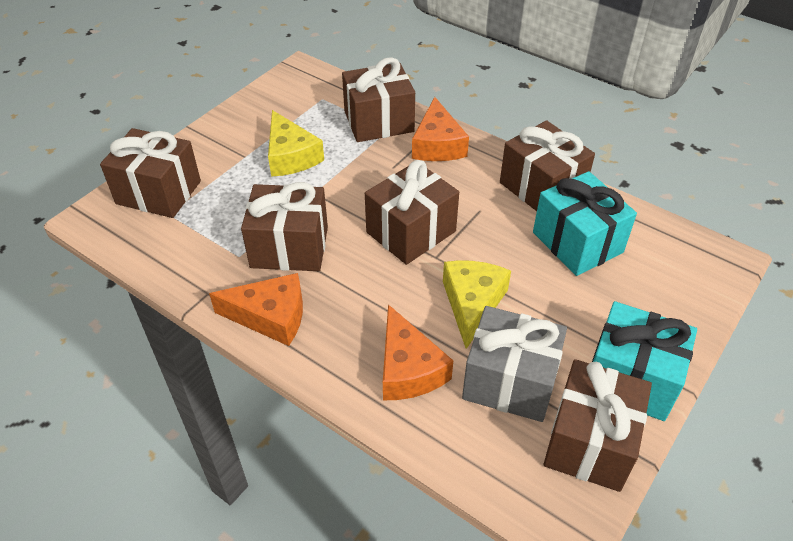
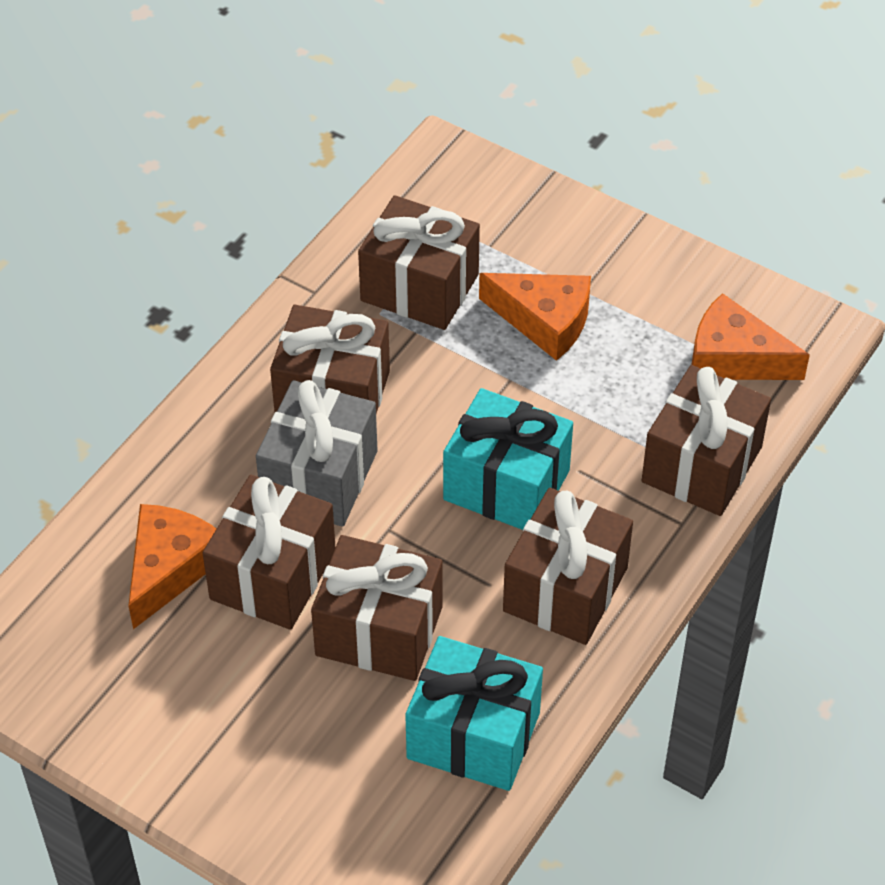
yellow cheese: 2 -> 0

